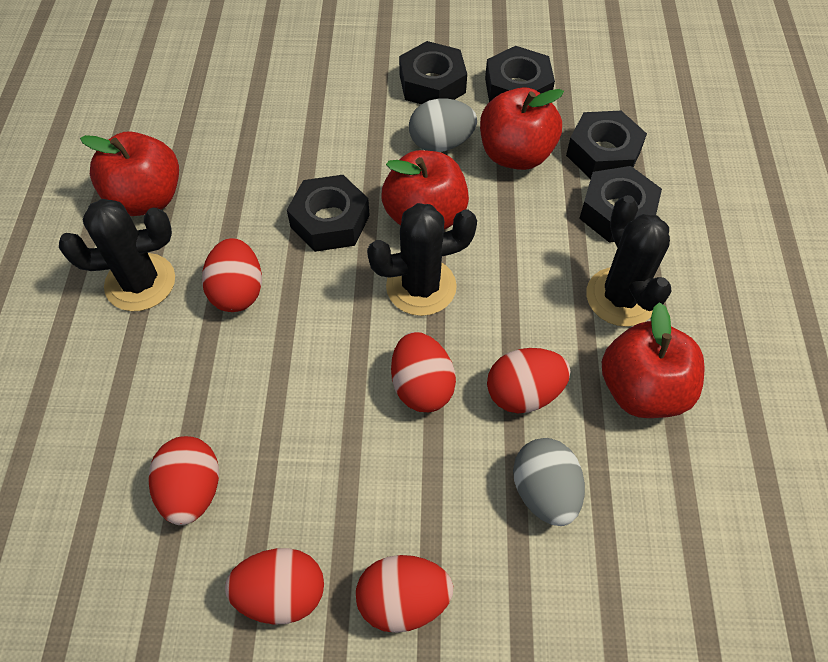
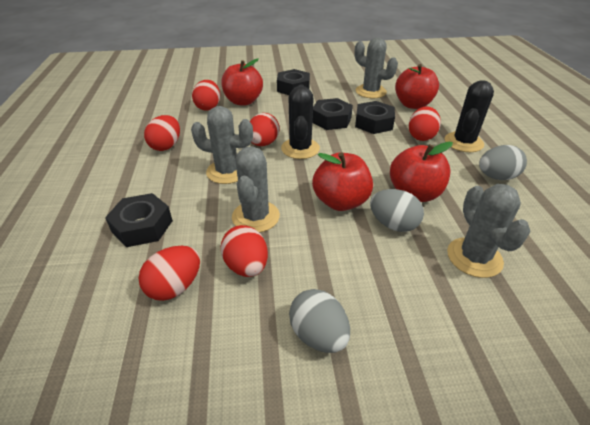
black cactus: 3 -> 2
black nut: 5 -> 4
grey cactus: 0 -> 4
grey egg: 2 -> 3

